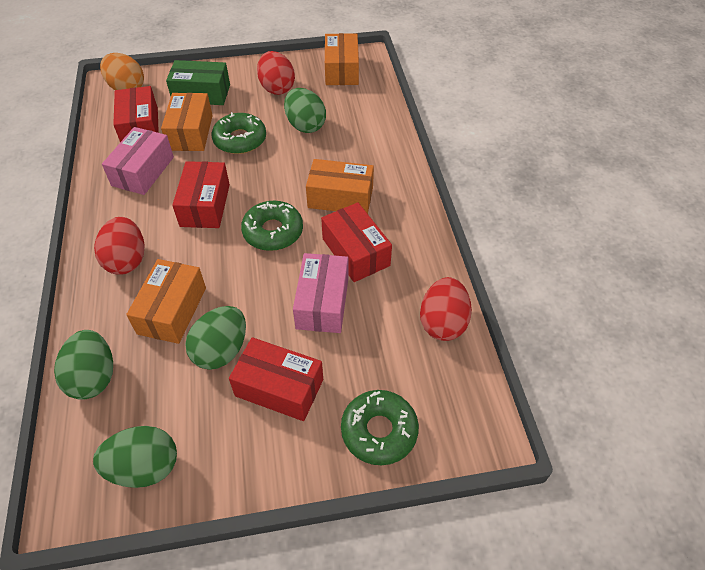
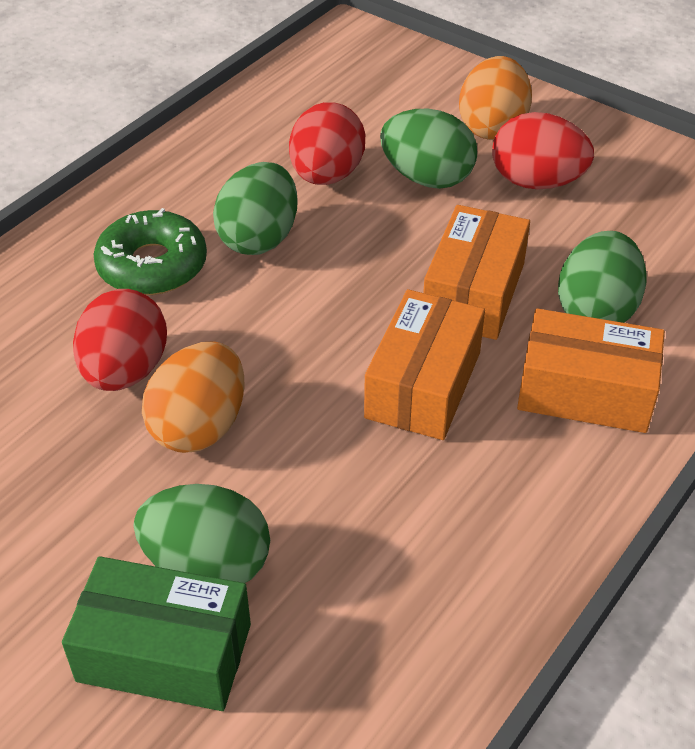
green donut: 3 -> 1
orange box: 4 -> 3
orange egg: 1 -> 2
pink box: 2 -> 0
red box: 4 -> 0

